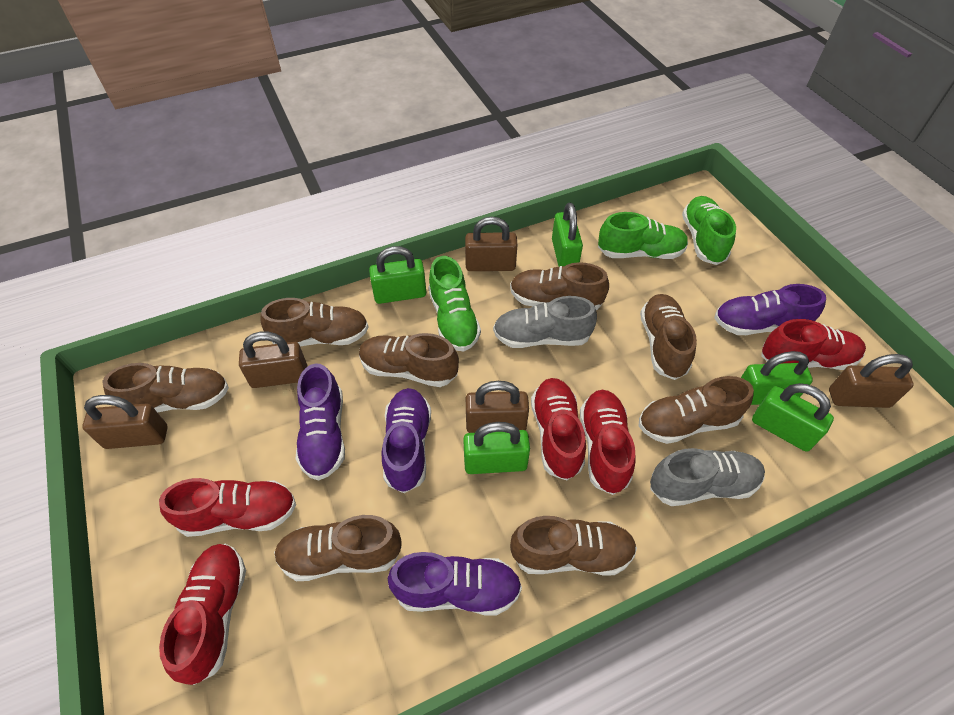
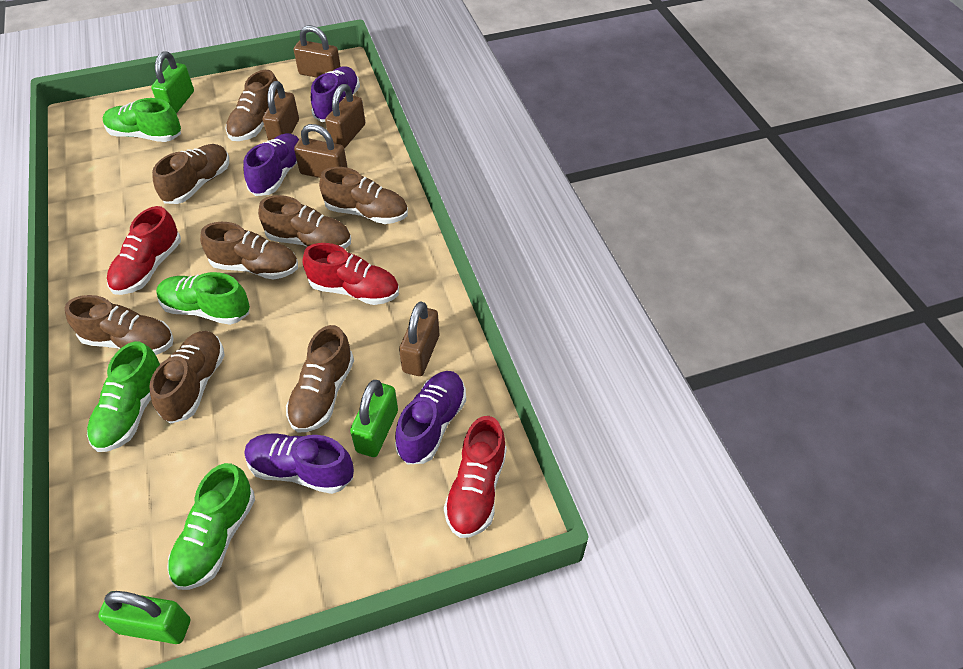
green padlock: 5 -> 3
green shoe: 3 -> 4
grey shoe: 2 -> 0
red shoe: 5 -> 3

